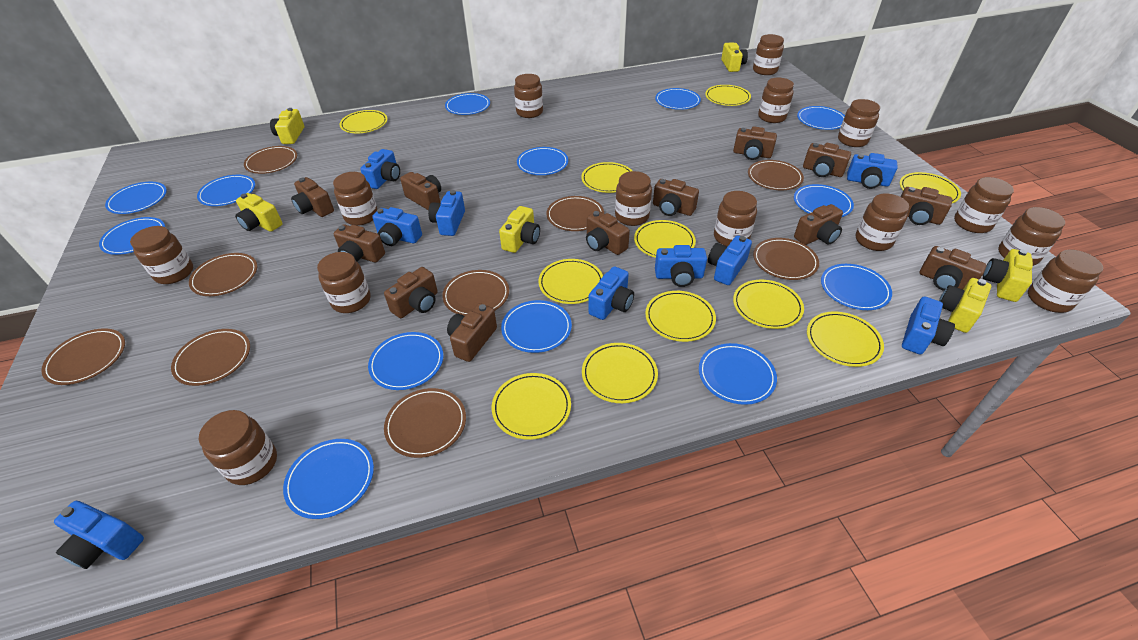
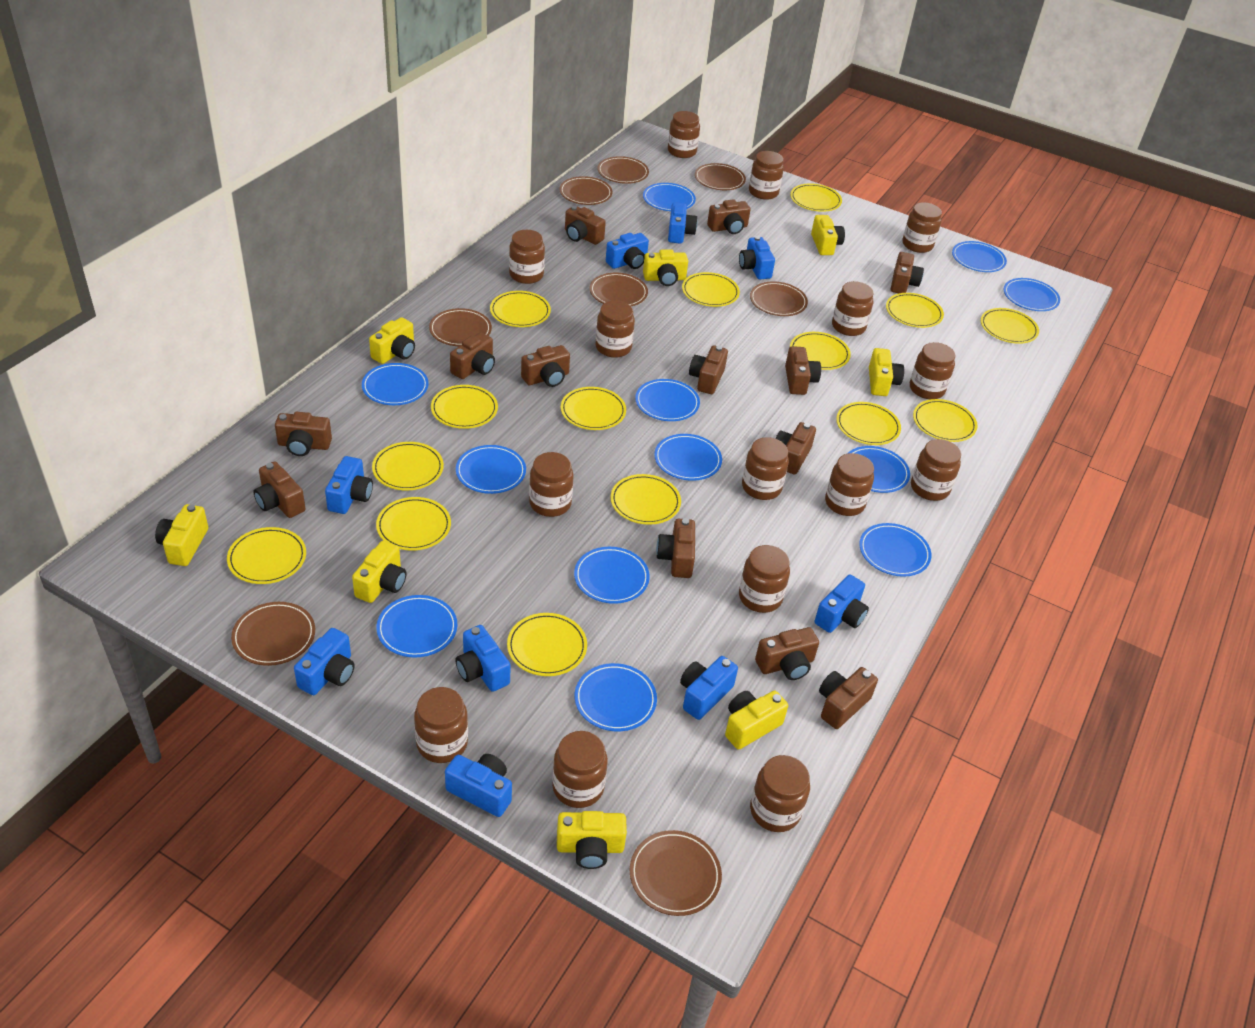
blue plate: 13 -> 12
brown camera: 12 -> 13
brown jar: 14 -> 15
brown plate: 9 -> 8
yellow camera: 6 -> 8
yellow plate: 11 -> 15

